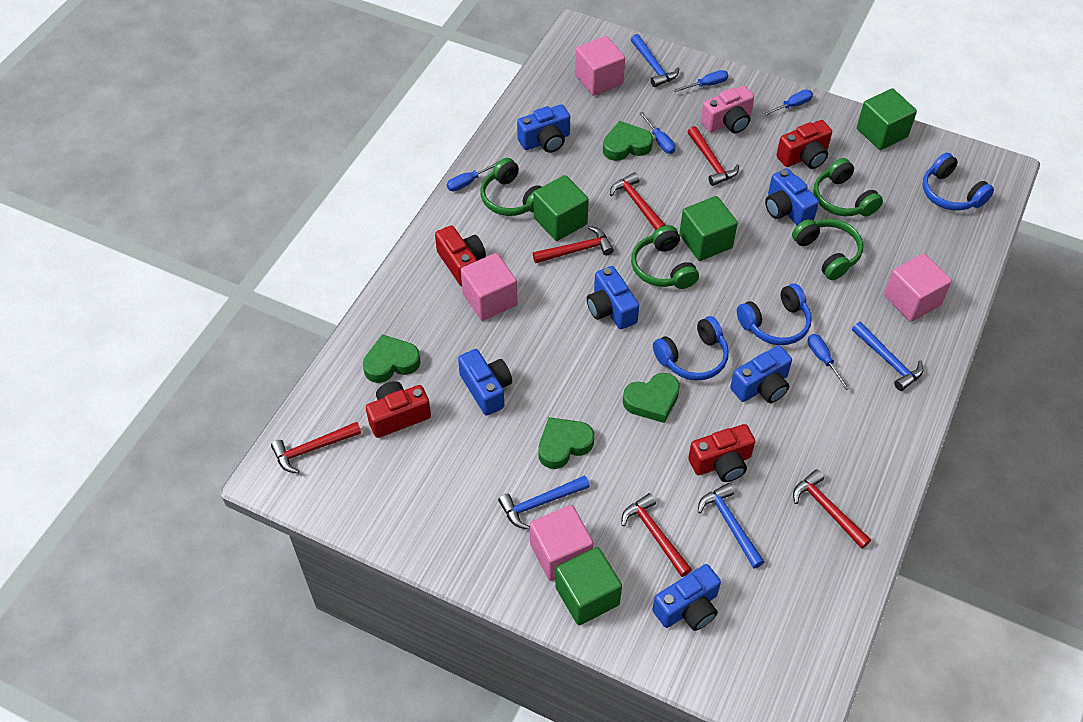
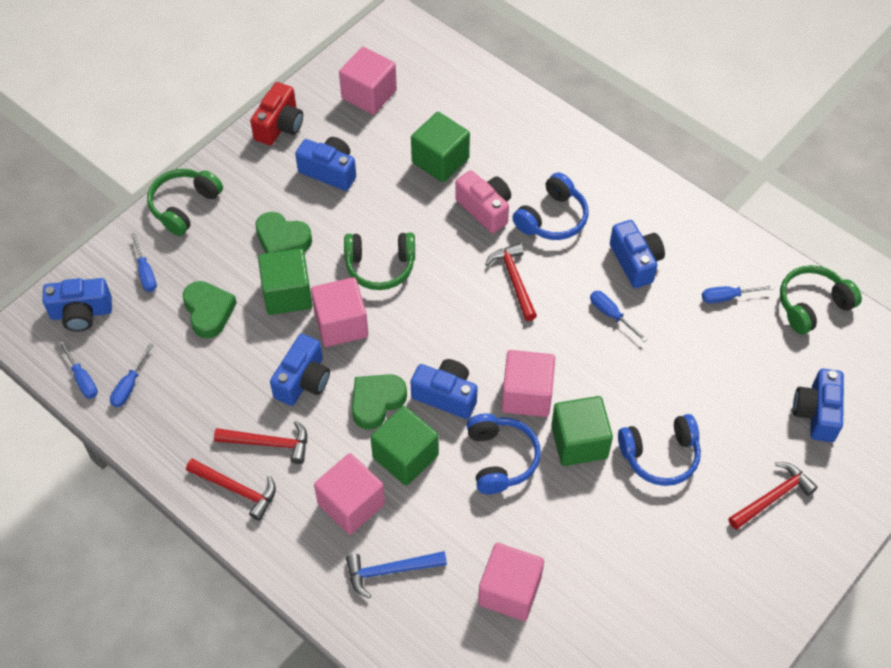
blue hammer: 4 -> 1
green headphones: 4 -> 3
green heart: 4 -> 3
pink cube: 4 -> 5
red camera: 4 -> 1
red hammer: 6 -> 4

